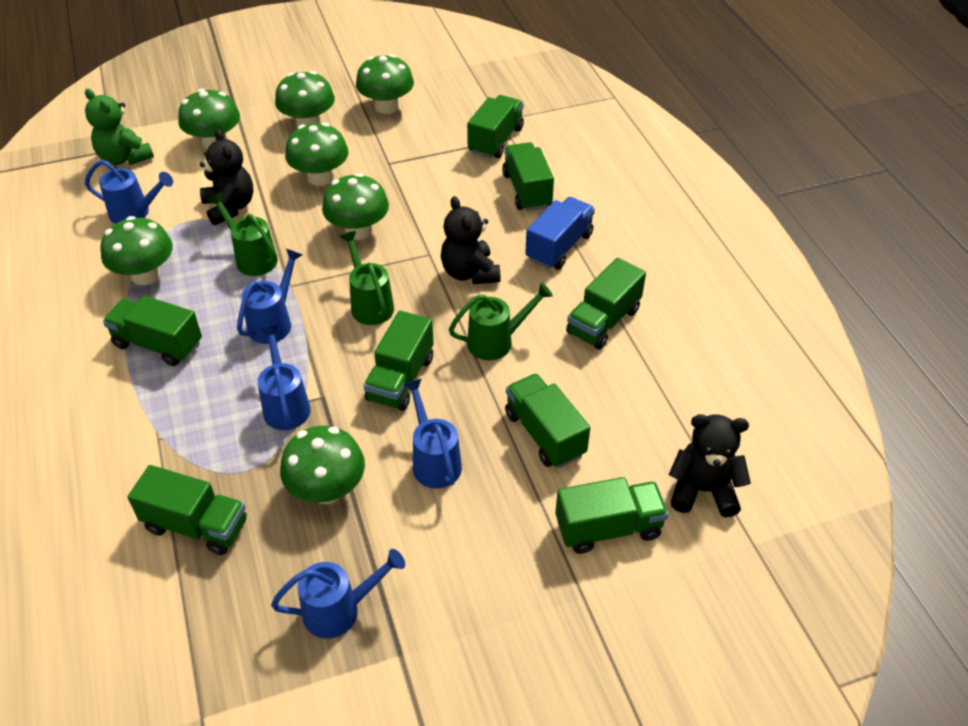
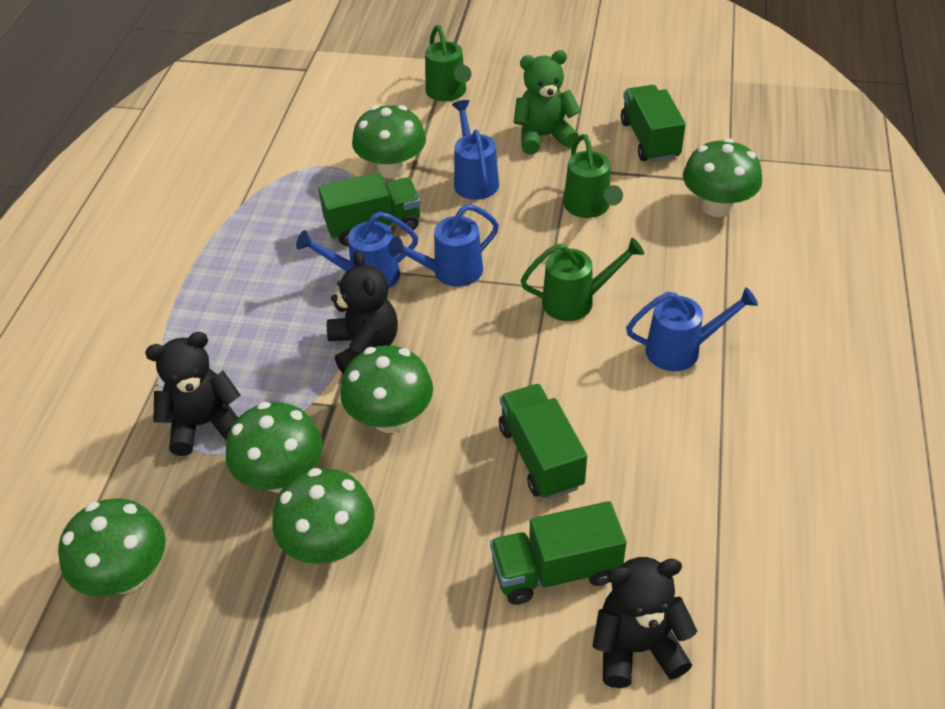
blue truck: 1 -> 0
blue watering can: 5 -> 4
green mushroom: 7 -> 6
green truck: 8 -> 4

